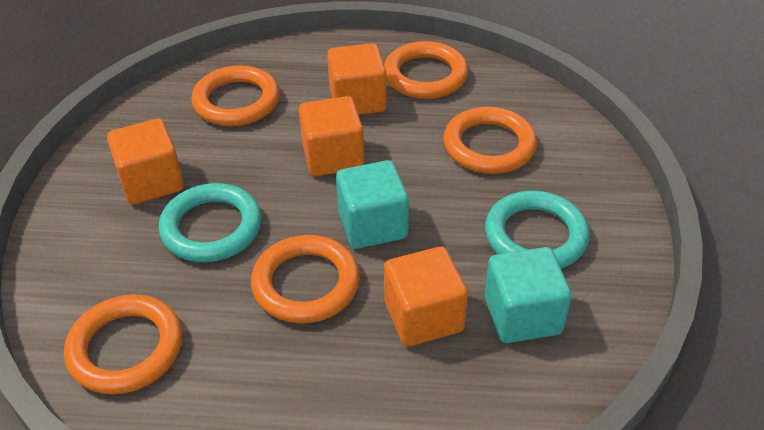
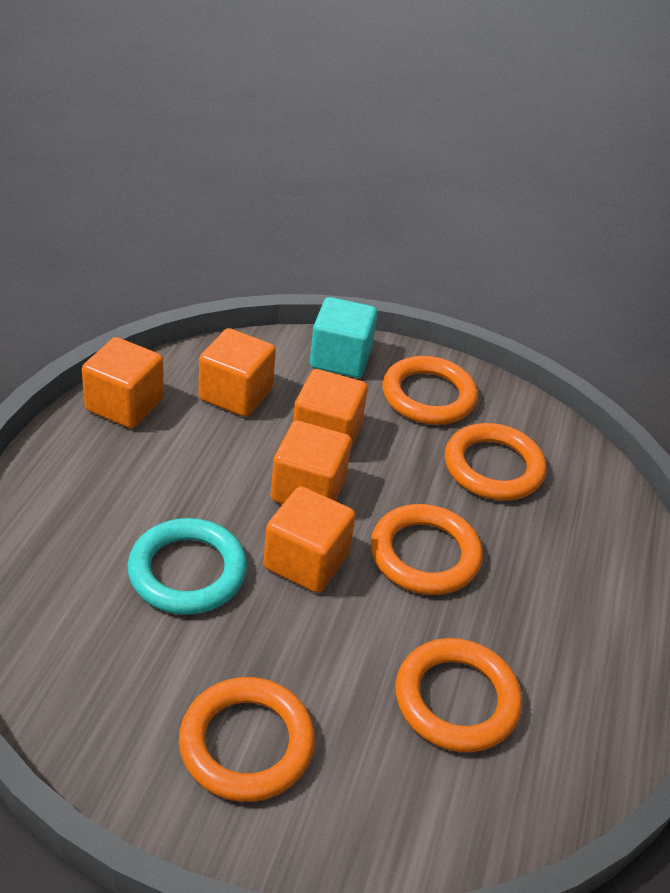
orange cube: 4 -> 5
turquoise cube: 2 -> 1
turquoise ring: 2 -> 1

